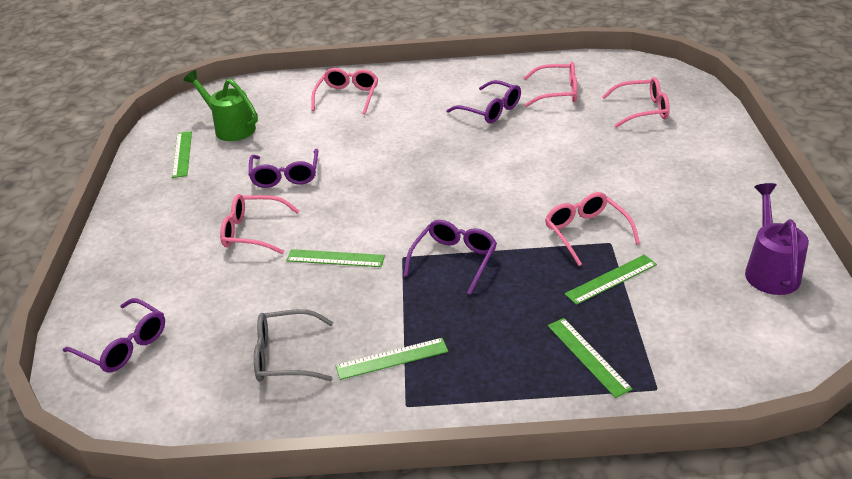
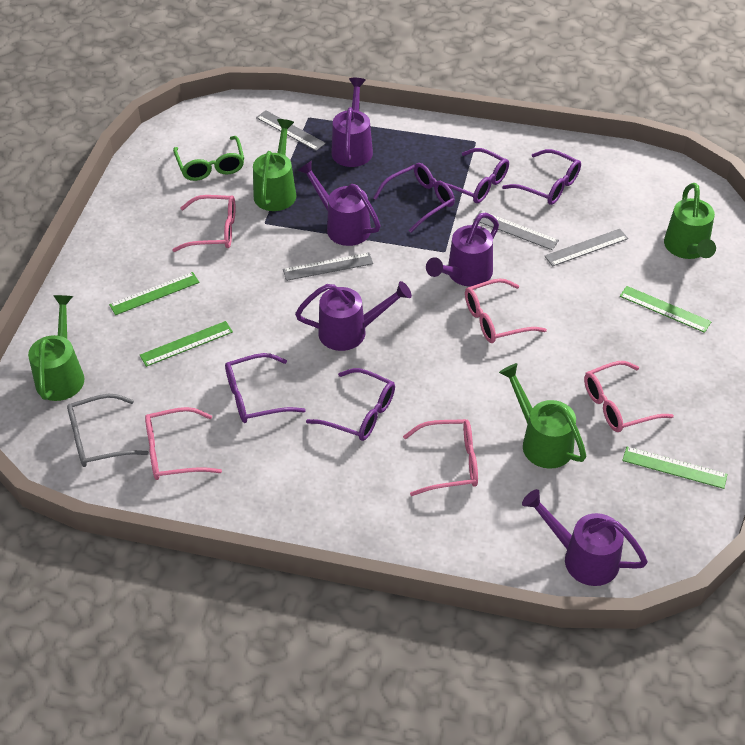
green glasses: 0 -> 1
green ruler: 5 -> 4
green watering can: 1 -> 4
grey ruler: 0 -> 4
purple glasses: 4 -> 5
purple watering can: 1 -> 5

